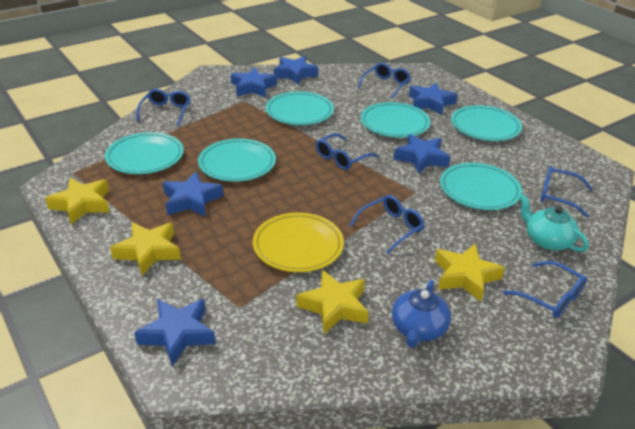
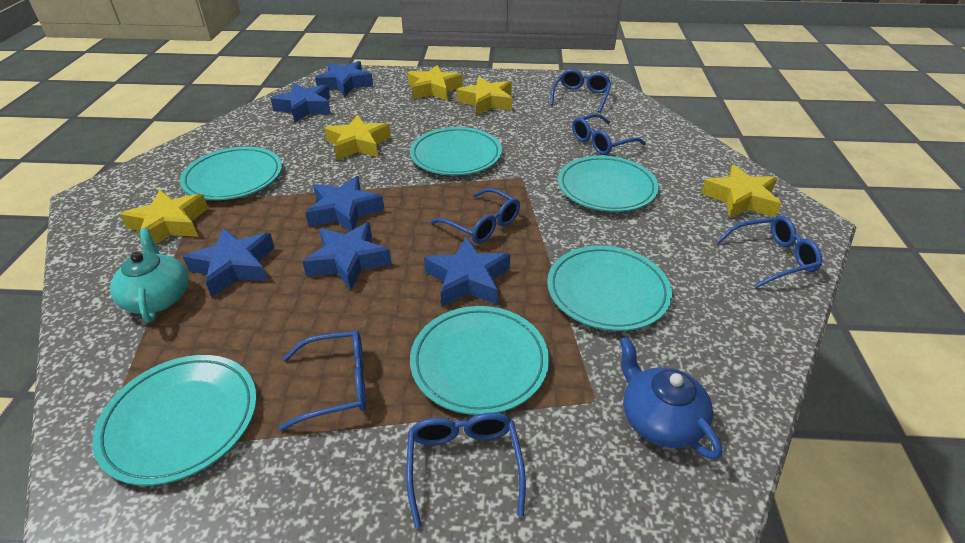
yellow plate: 1 -> 0
yellow star: 4 -> 5

